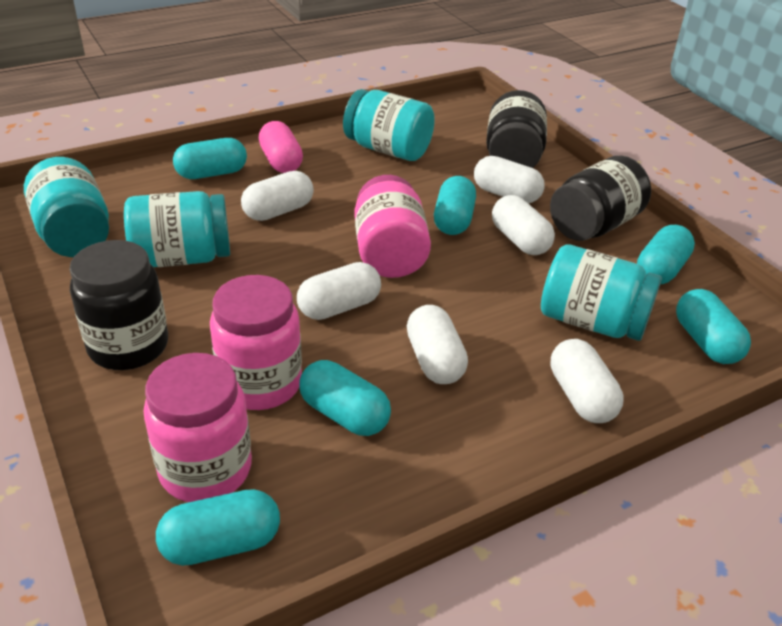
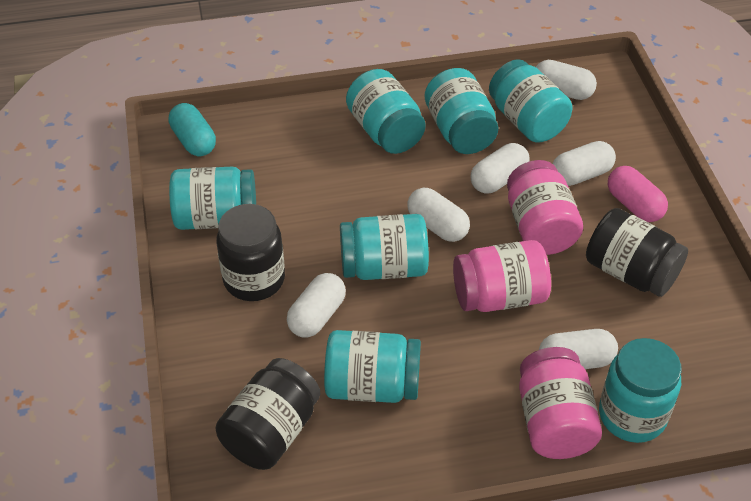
turquoise capsule: 6 -> 1
turquoise jar: 4 -> 7

